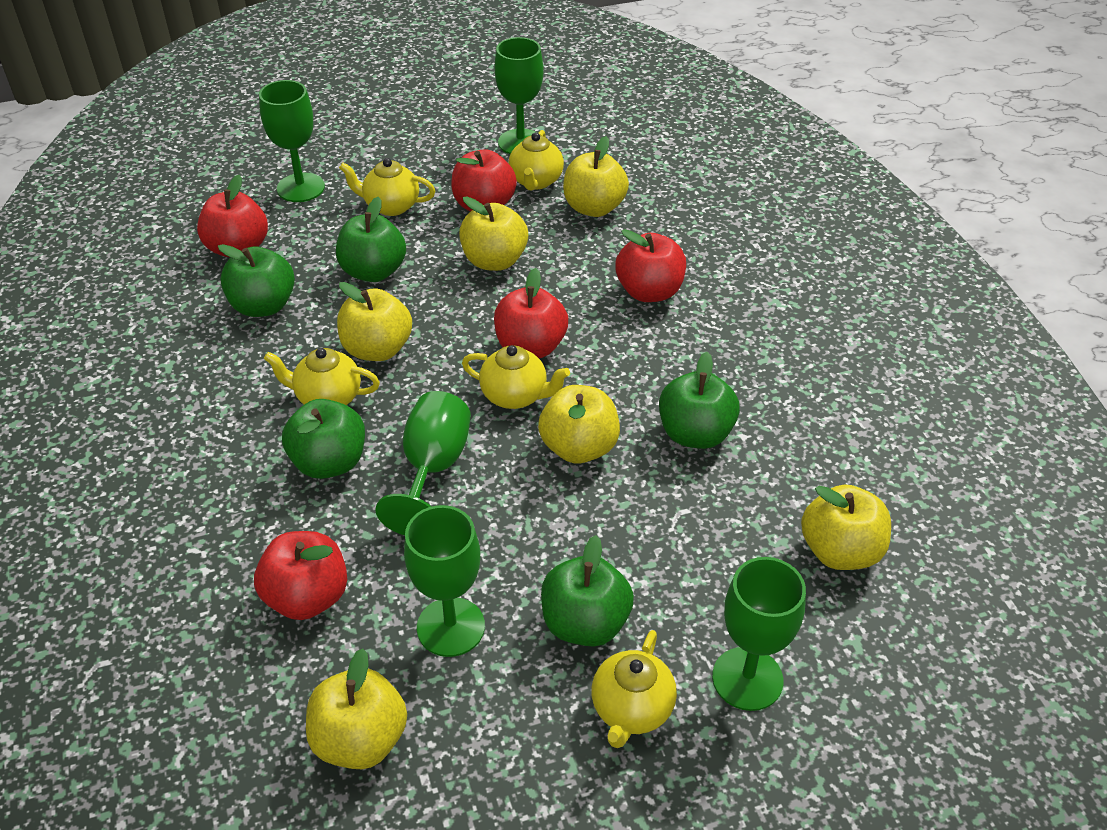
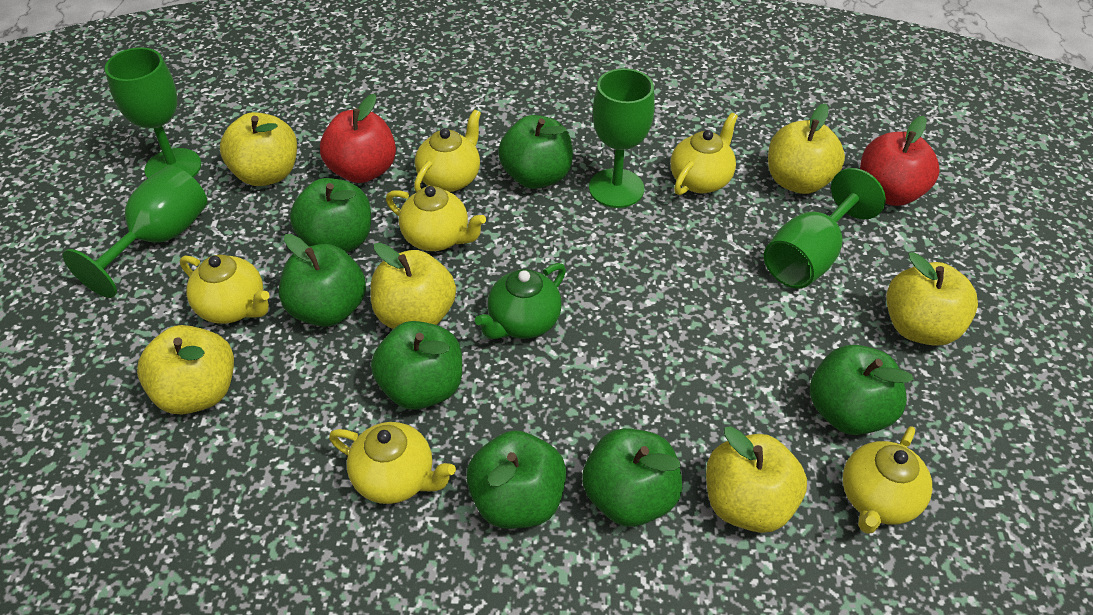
green apple: 5 -> 7
green goblet: 5 -> 4
green teapot: 0 -> 1
red apple: 5 -> 2
yellow teapot: 5 -> 6

